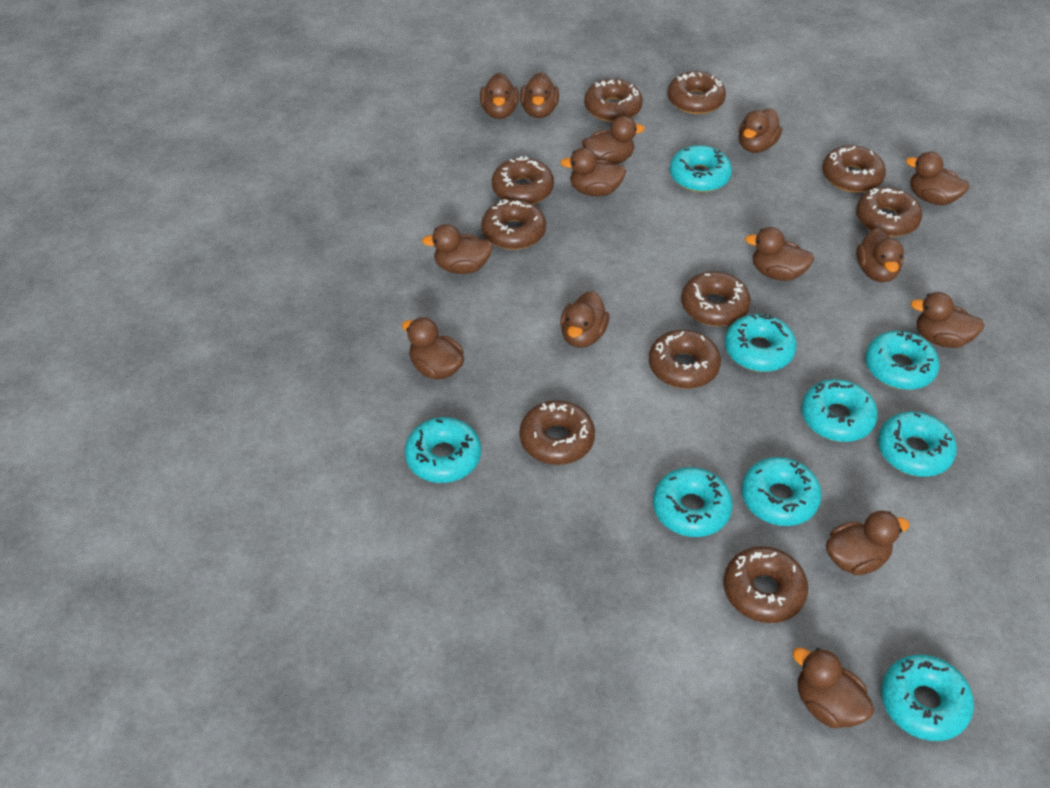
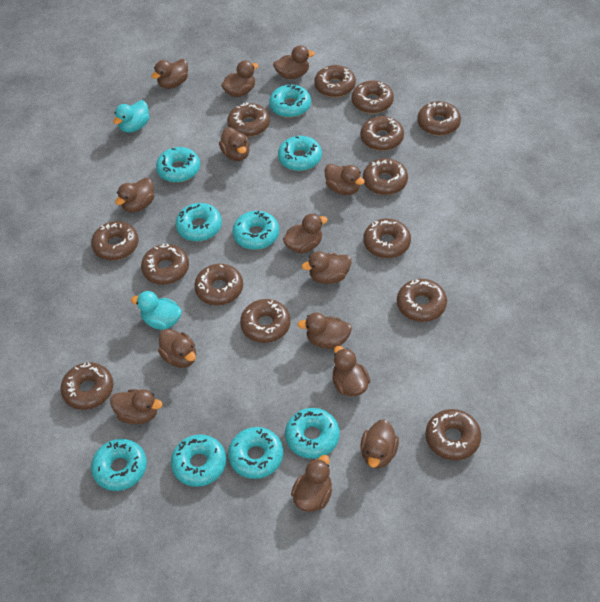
brown donut: 10 -> 14
turquoise duck: 0 -> 2

